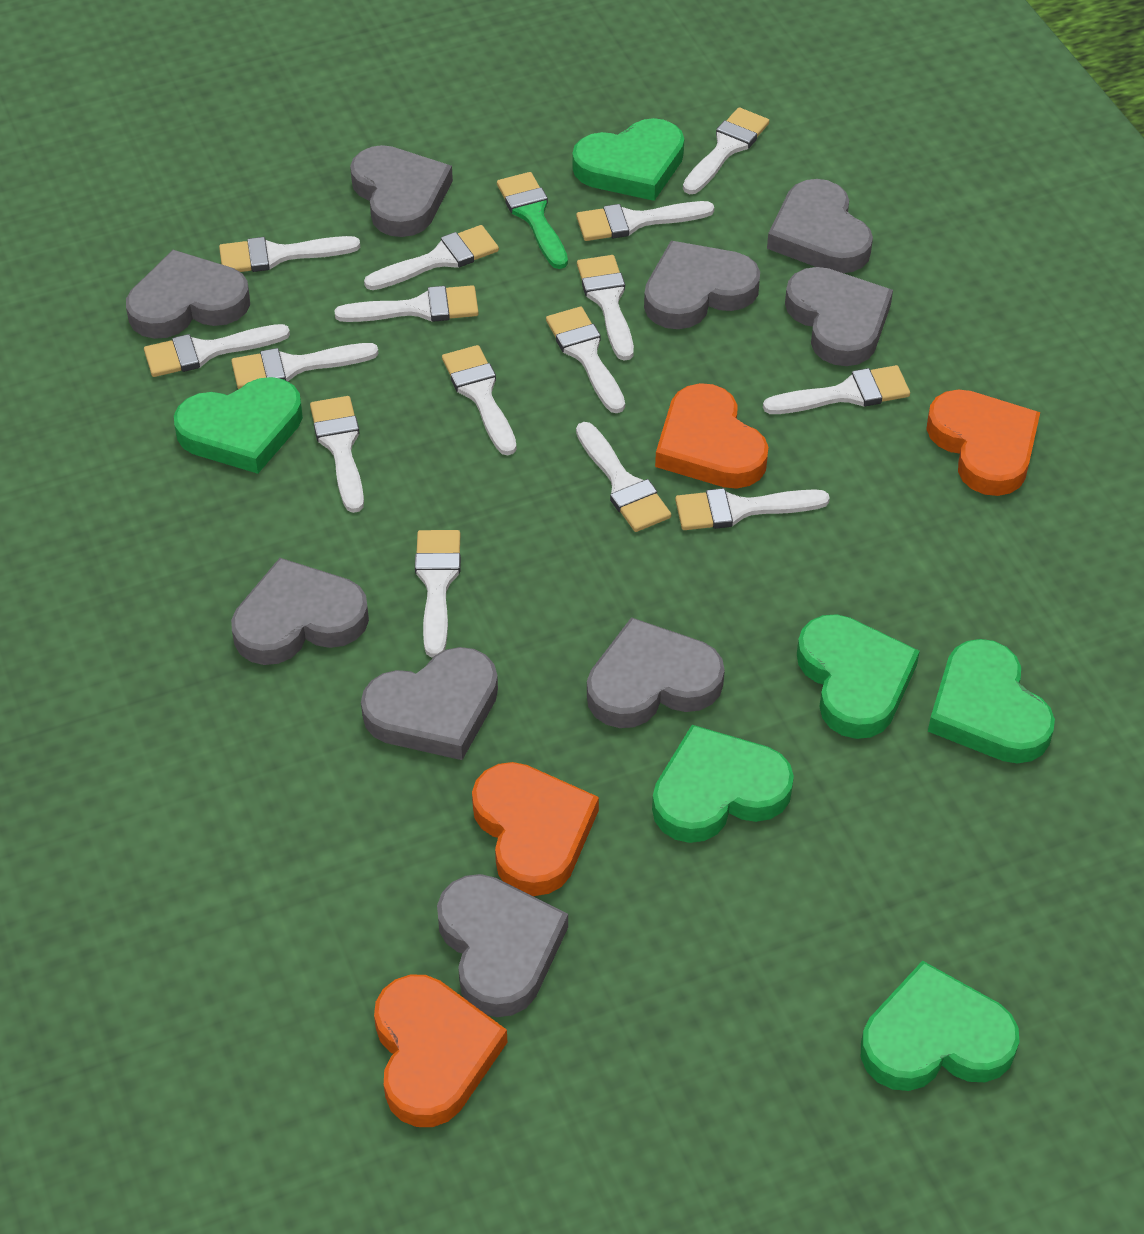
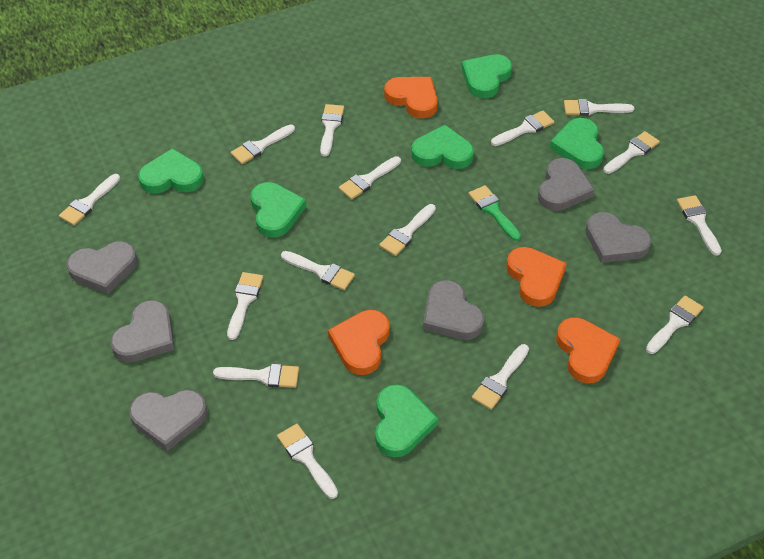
grey heart: 9 -> 6

